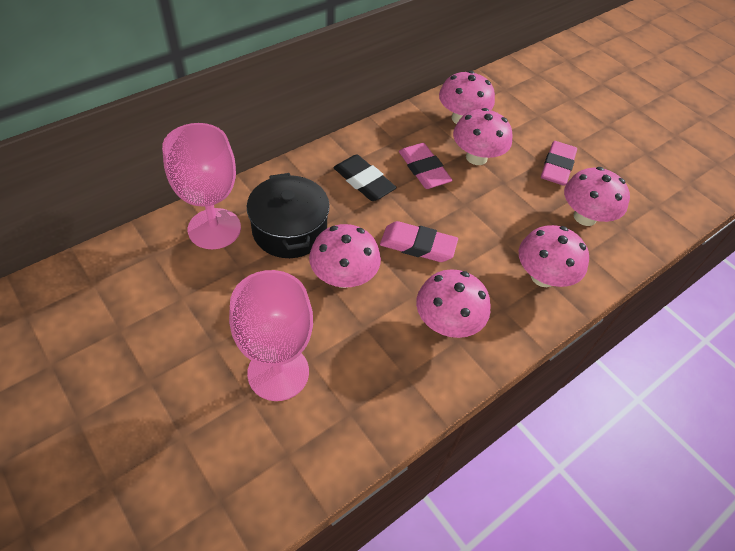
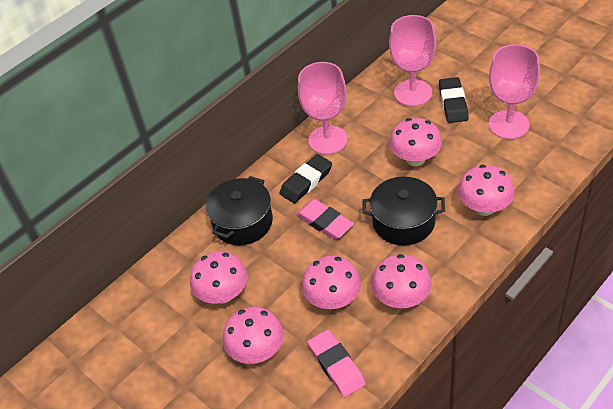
black eraser: 1 -> 2
black pot: 1 -> 2
pink eraser: 3 -> 2
pink goblet: 2 -> 3

